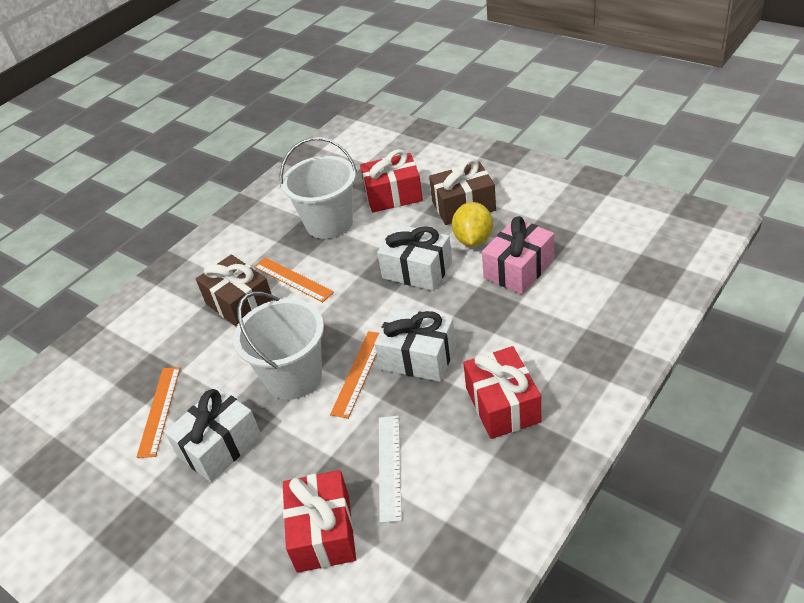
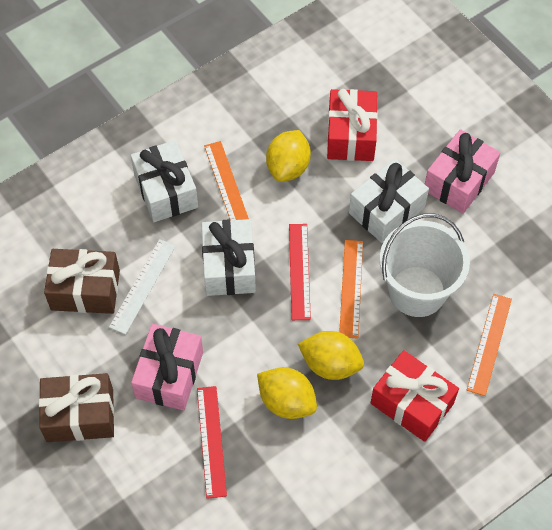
pink gift: 1 -> 2
red gift: 3 -> 2
red ruler: 0 -> 2
white bucket: 2 -> 1
yellow lemon: 1 -> 3

